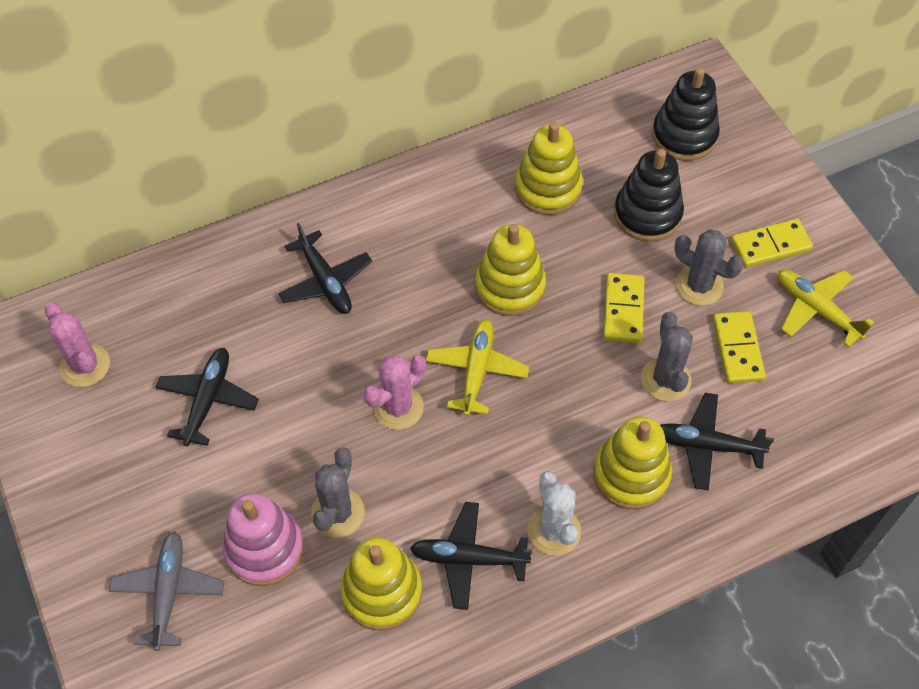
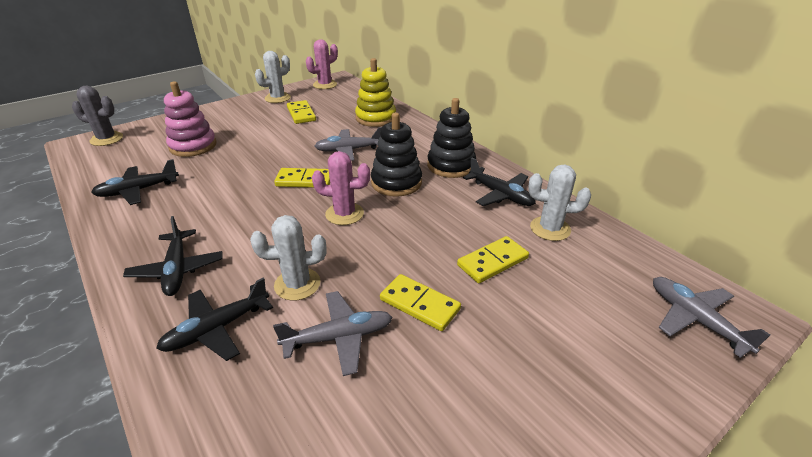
grey cactus: 3 -> 1
grey plane: 1 -> 3
white cactus: 1 -> 3
yellow domino: 3 -> 4
yellow plane: 2 -> 0
yellow stacking toy: 4 -> 1

